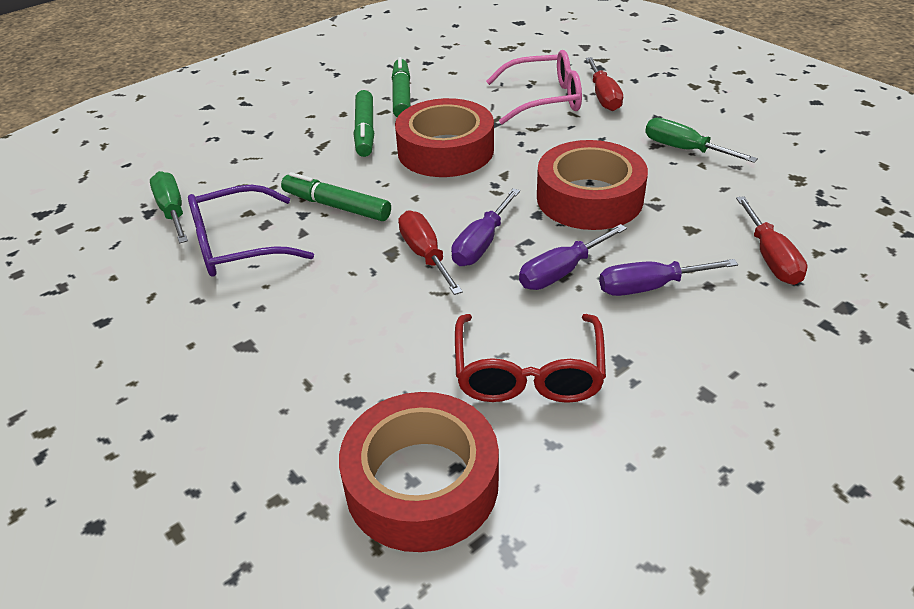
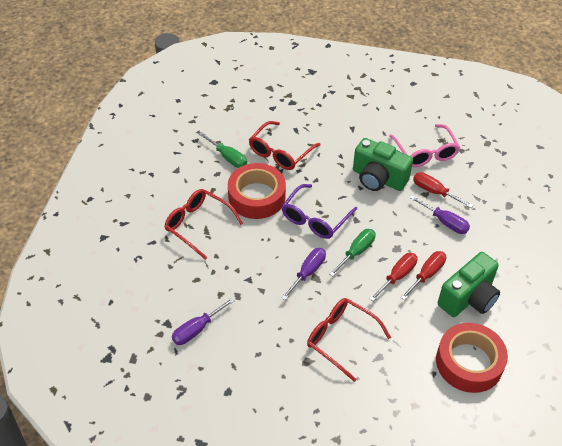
green camera: 0 -> 2
green marker: 3 -> 0
red glasses: 1 -> 3
red tape: 3 -> 2

